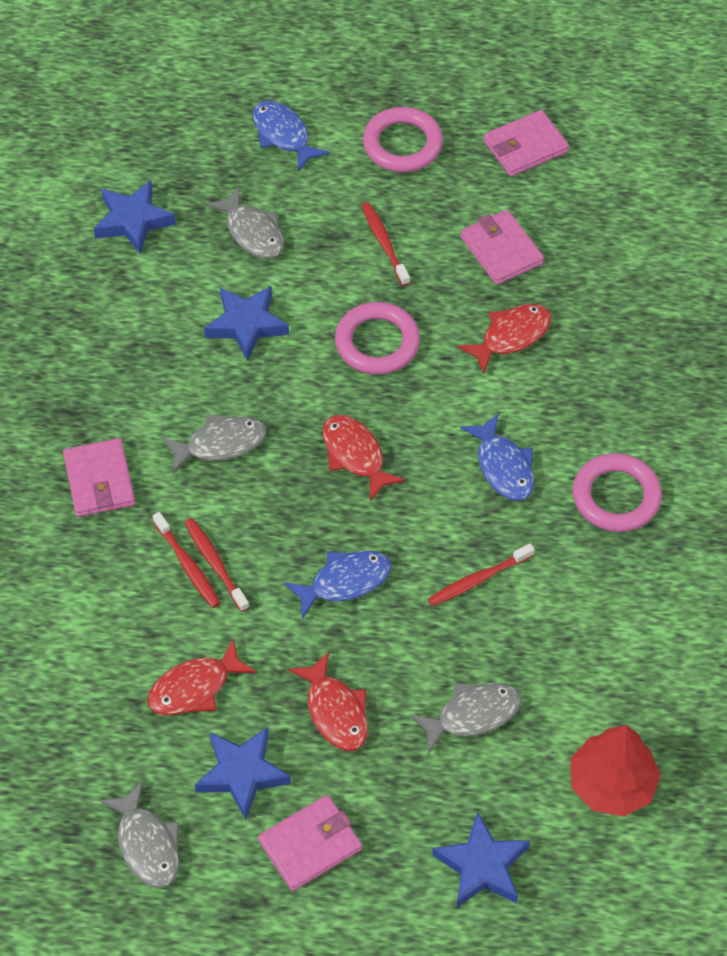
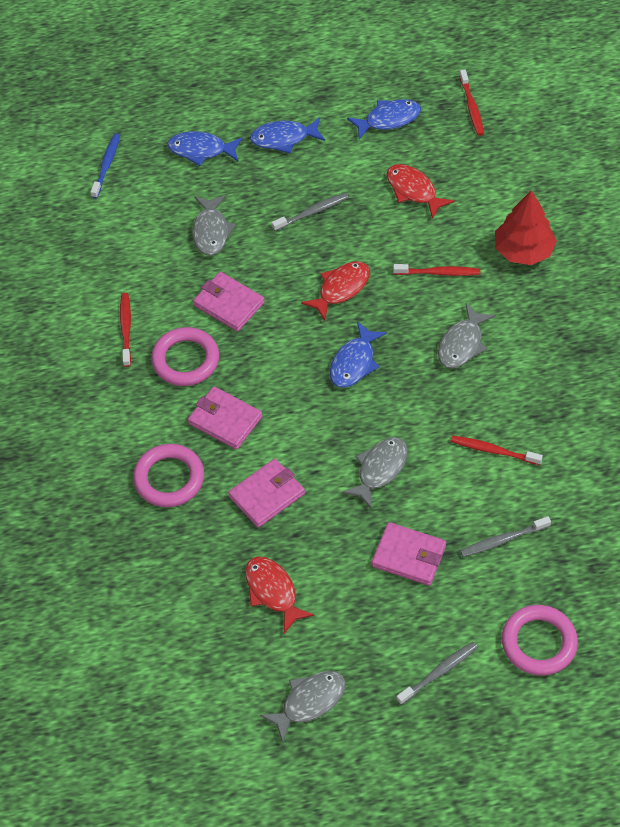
blue fish: 3 -> 4
blue star: 4 -> 0
blue toothbrush: 0 -> 1
grey toothbrush: 0 -> 3
red fish: 4 -> 3

